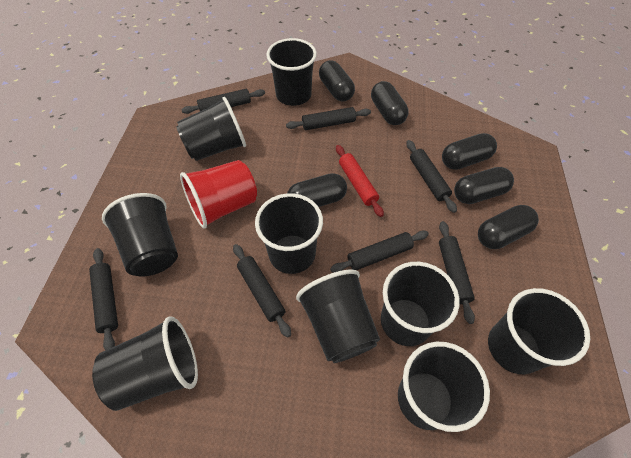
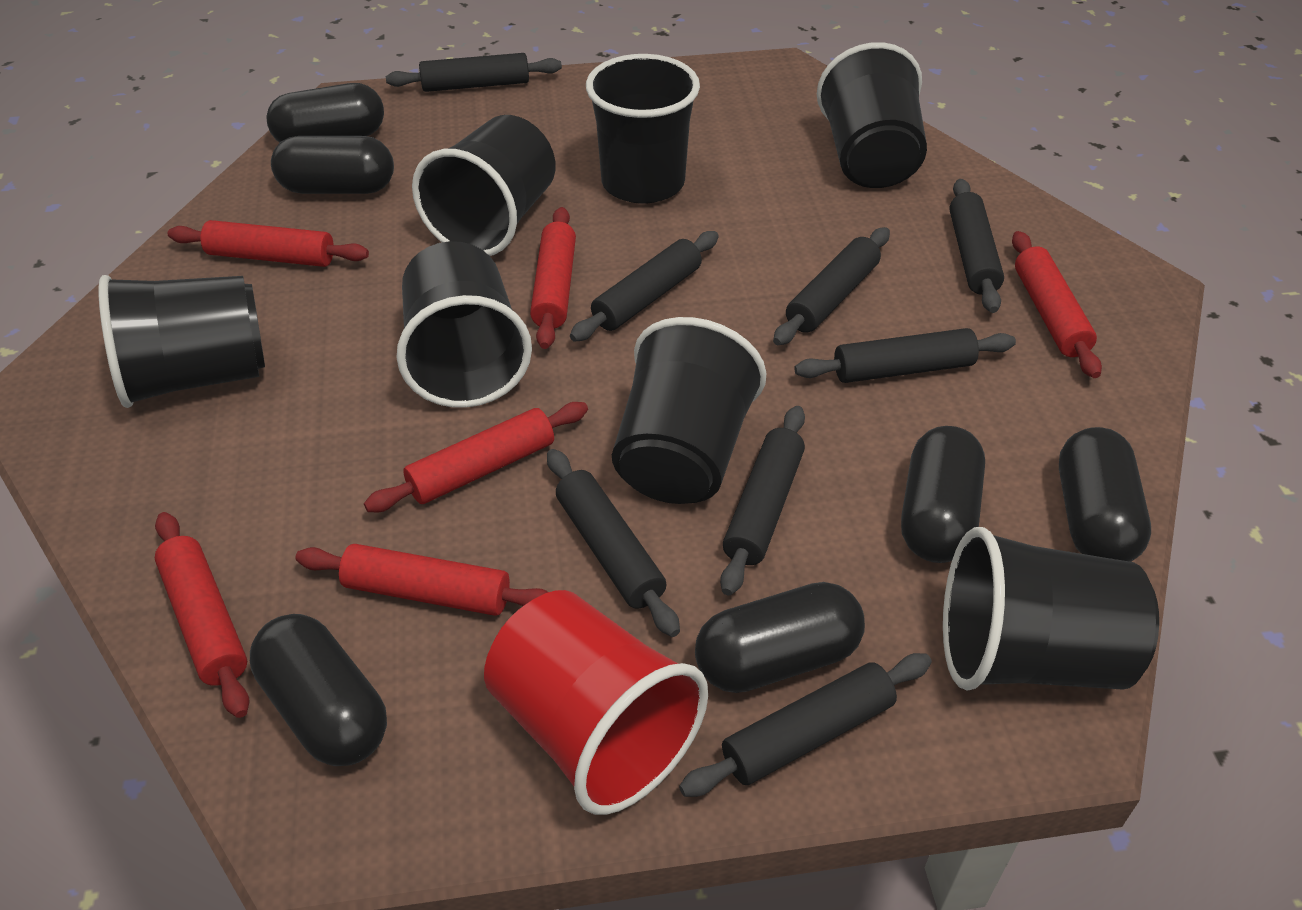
black cup: 9 -> 7
black rolling pin: 7 -> 8
red rolling pin: 1 -> 6

